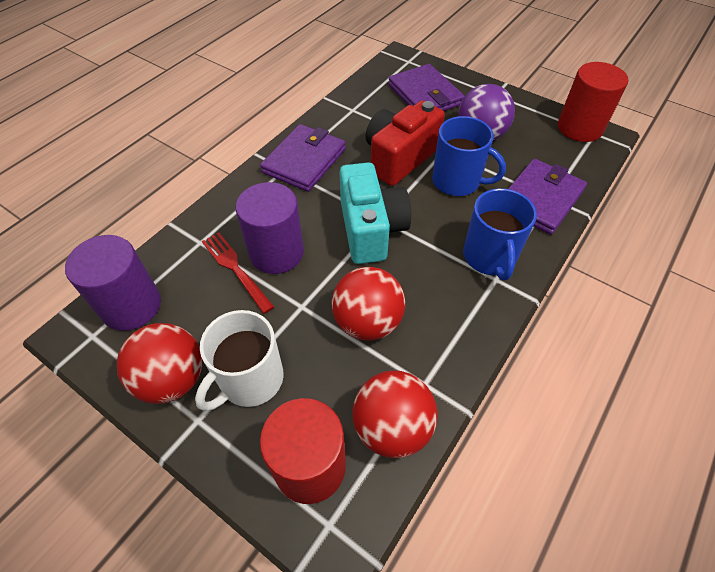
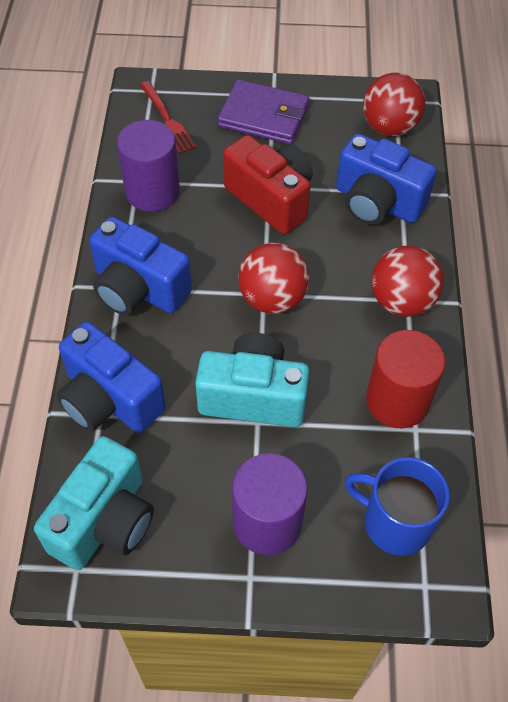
blue camera: 0 -> 3
blue mug: 2 -> 1
purple ball: 1 -> 0
purple wallet: 3 -> 1
red cylinder: 2 -> 1
turquoise camera: 1 -> 2
white mug: 1 -> 0

